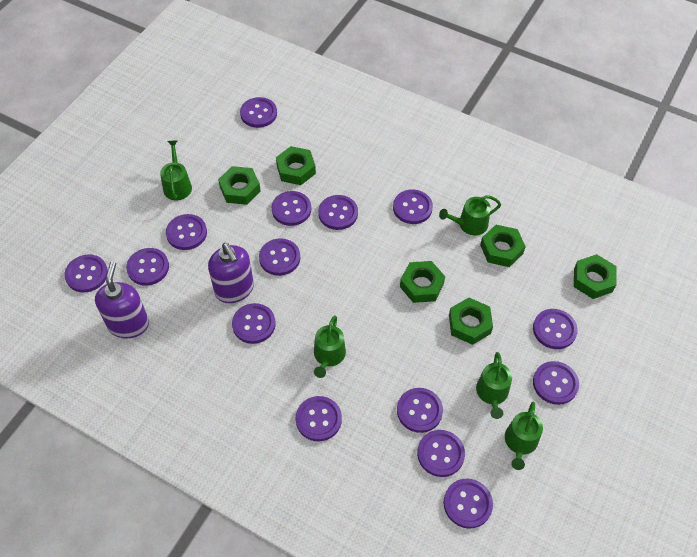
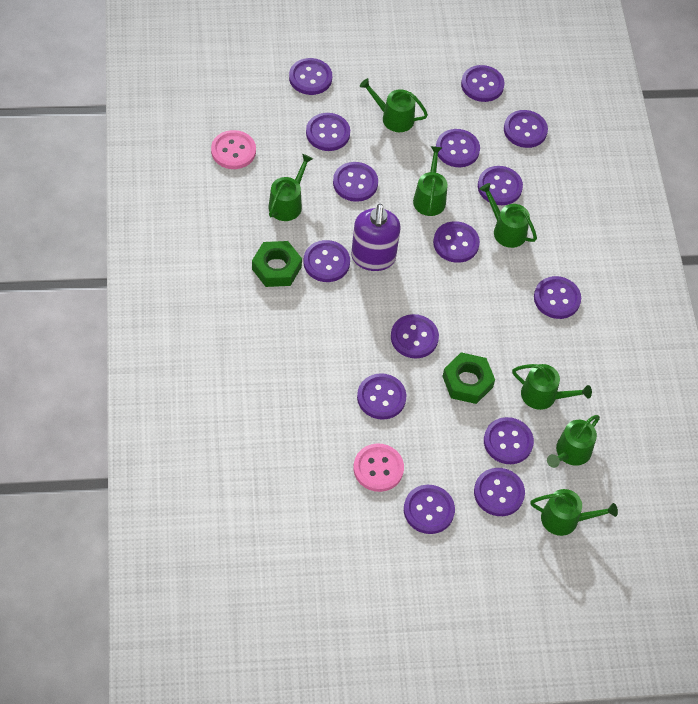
green nut: 6 -> 2
green watering can: 5 -> 7
pink button: 0 -> 2
purple soap dispenser: 2 -> 1

